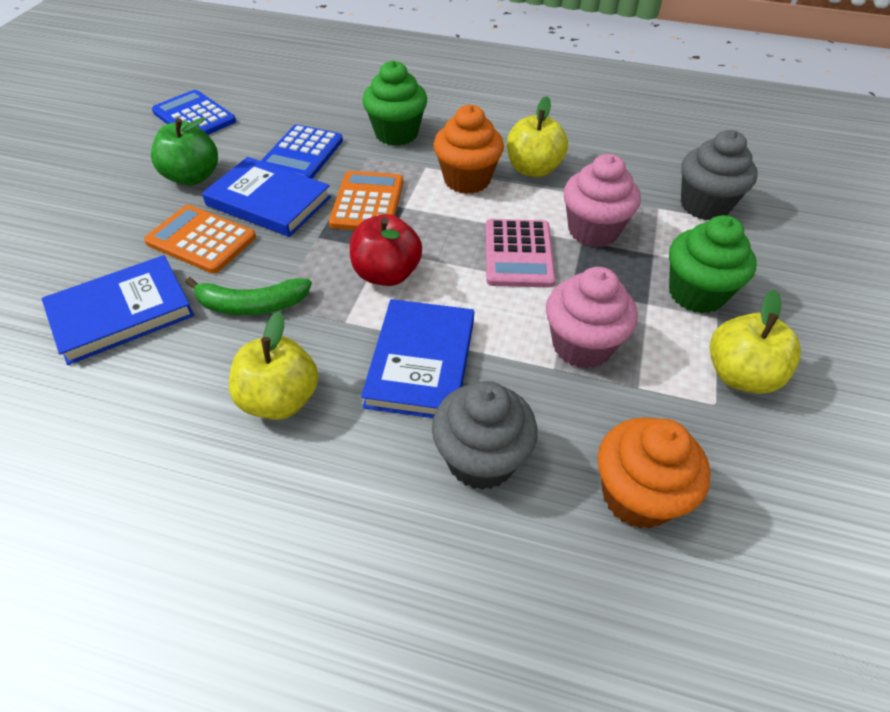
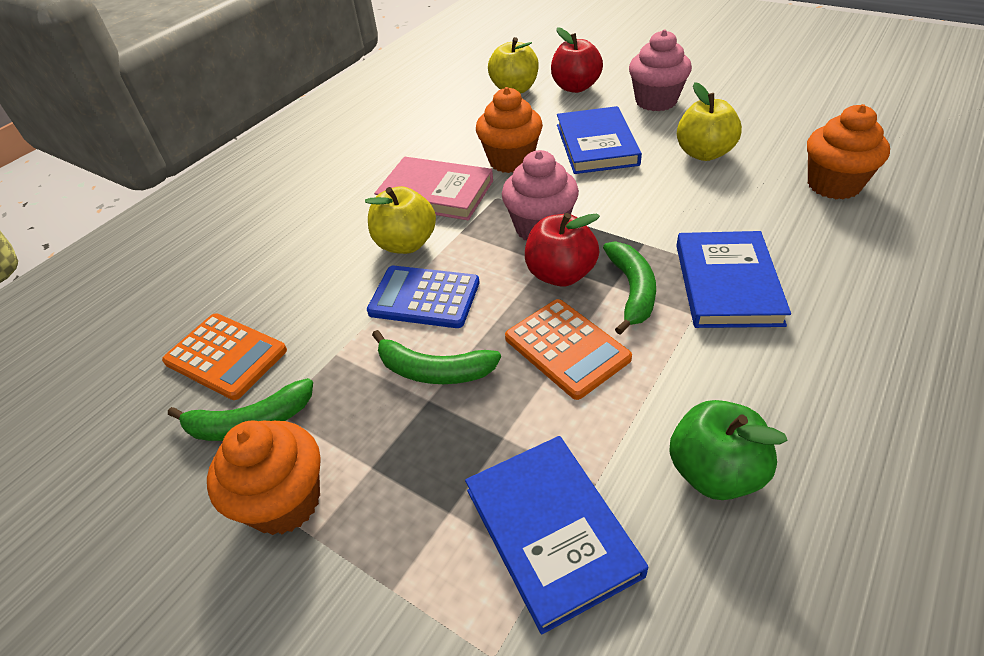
blue calculator: 2 -> 1
green banana: 1 -> 3
green cupcake: 2 -> 0
grey cupcake: 2 -> 0
orange cupcake: 2 -> 3
pink book: 0 -> 1
pink calculator: 1 -> 0
red apple: 1 -> 2

